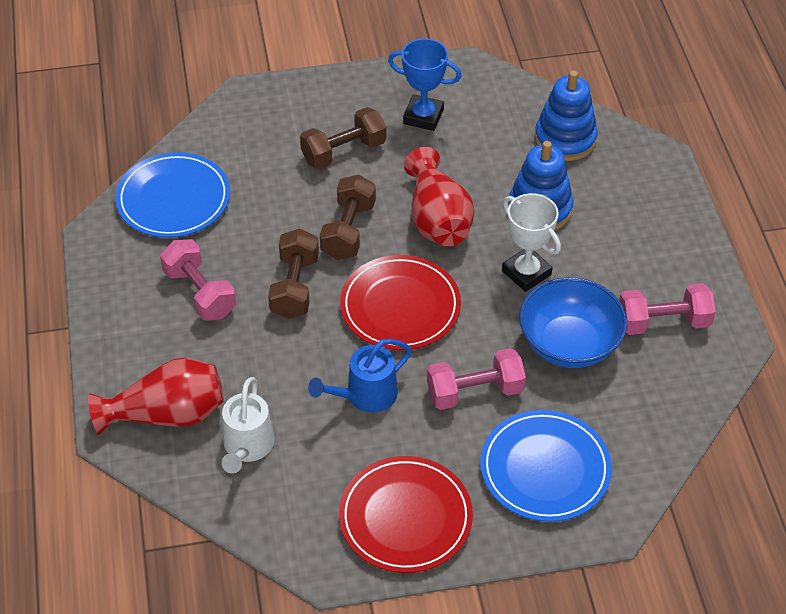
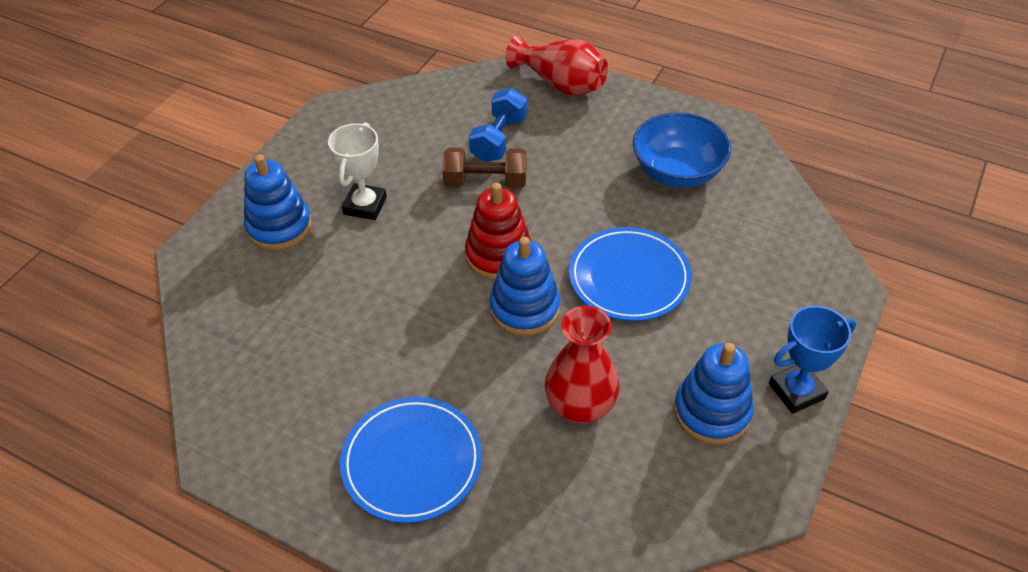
blue dumbbell: 0 -> 1
blue stacking toy: 2 -> 3
blue watering can: 1 -> 0
brown dumbbell: 3 -> 1
pink dumbbell: 3 -> 0
red plate: 2 -> 0
red stacking toy: 0 -> 1
white watering can: 1 -> 0

